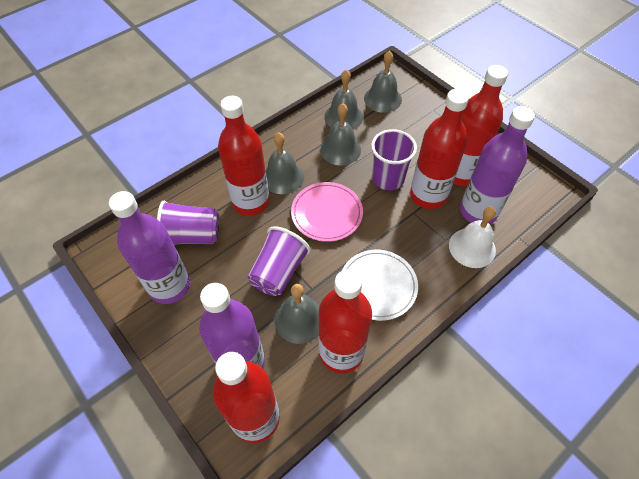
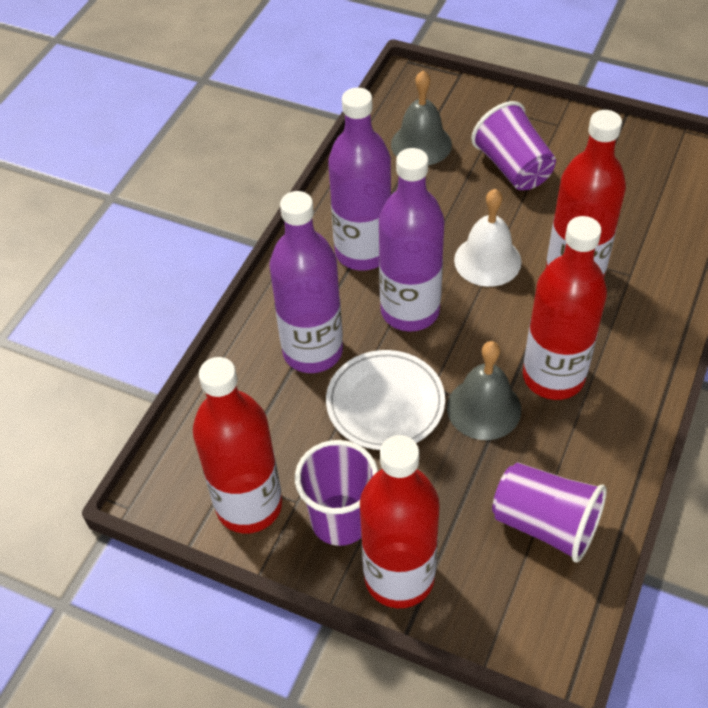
grey bell: 5 -> 2
pink plate: 1 -> 0
red bottle: 5 -> 4

